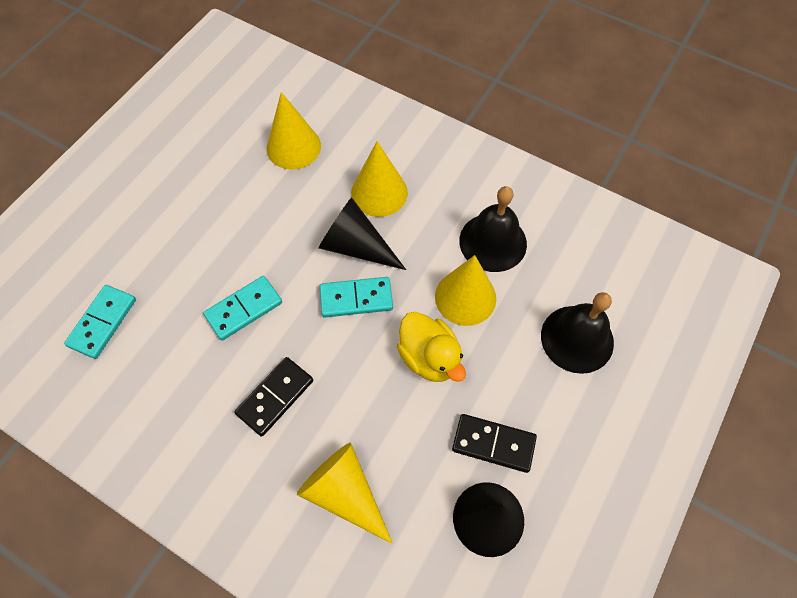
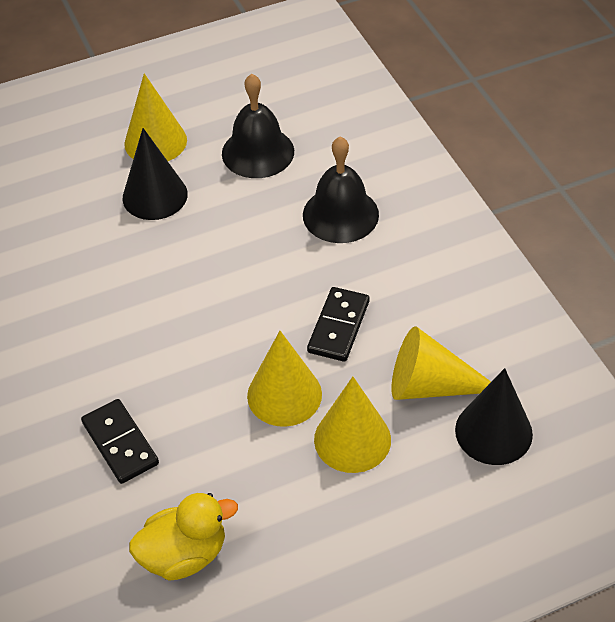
turquoise domino: 3 -> 0

